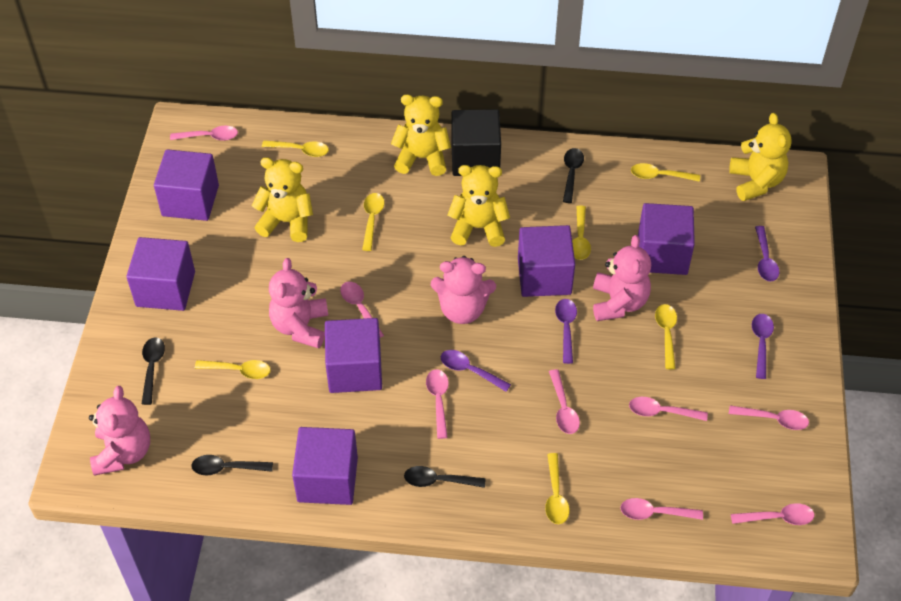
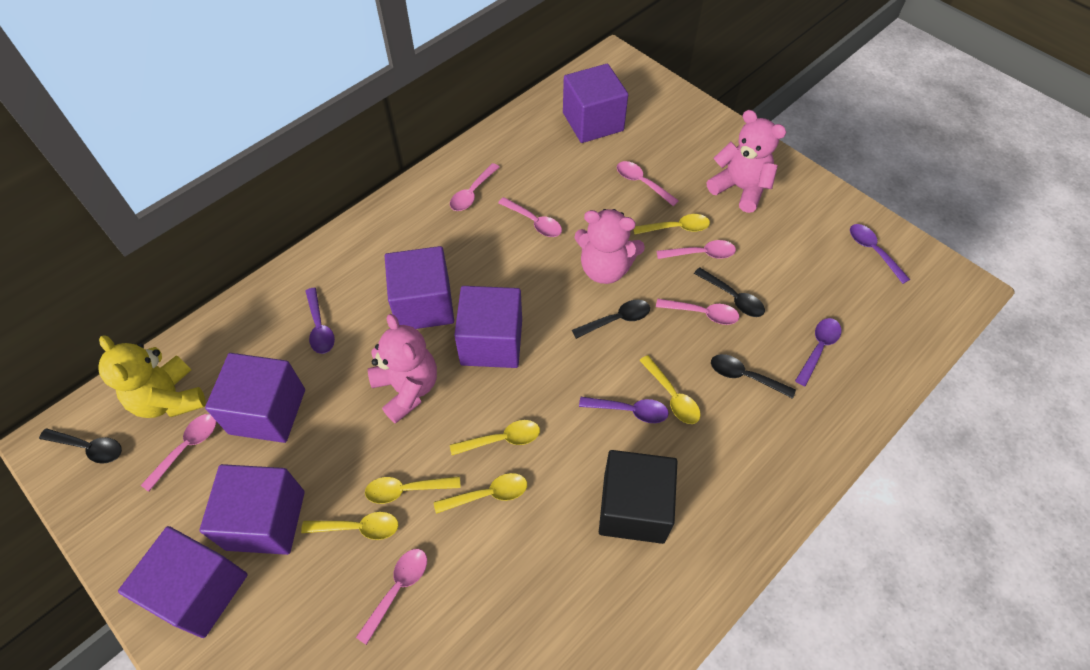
pink spoon: 8 -> 7
pink teddy bear: 4 -> 3
yellow spoon: 7 -> 6
yellow teddy bear: 4 -> 1

